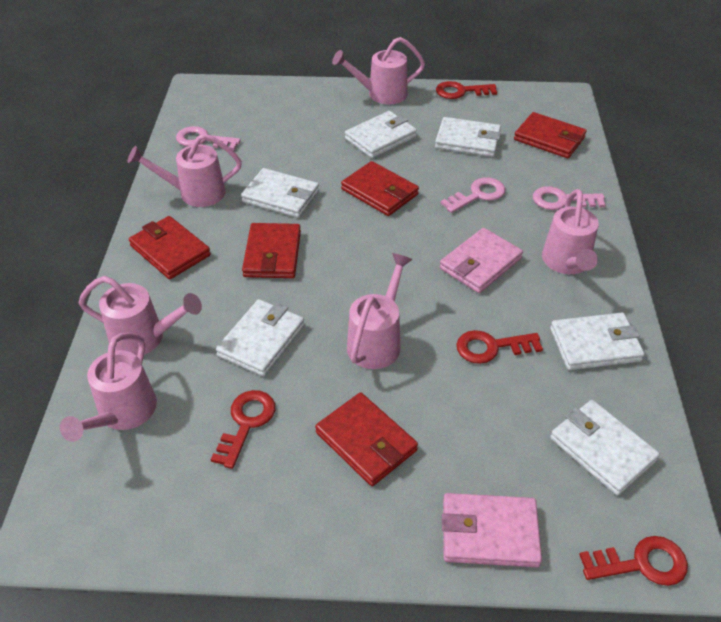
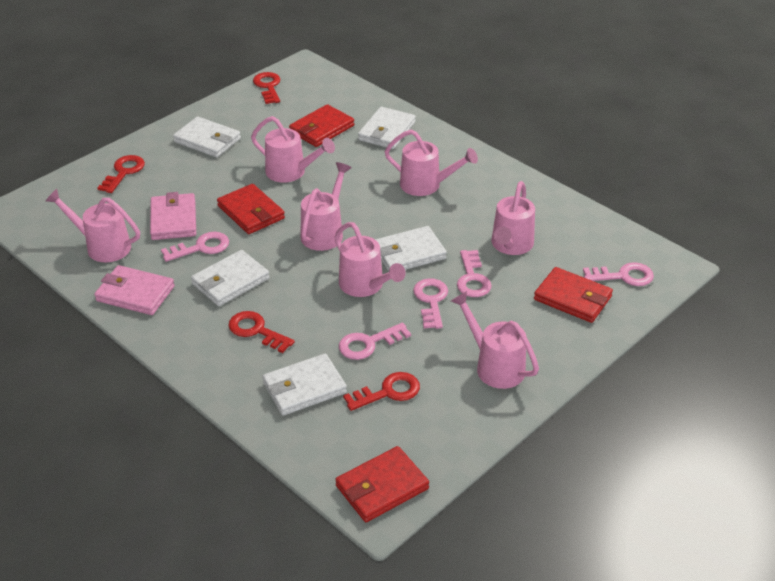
pink key: 3 -> 5
pink watering can: 6 -> 7
red wallet: 5 -> 4
white wallet: 6 -> 5

